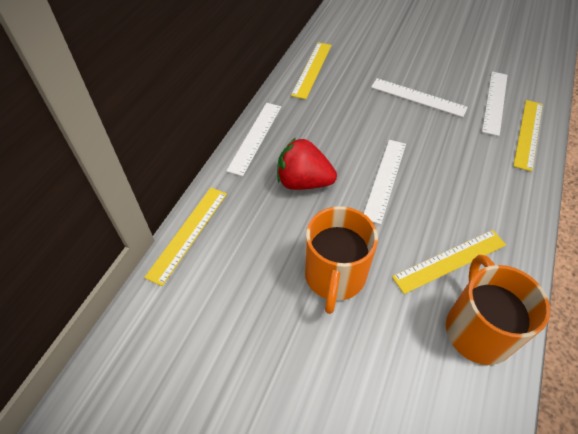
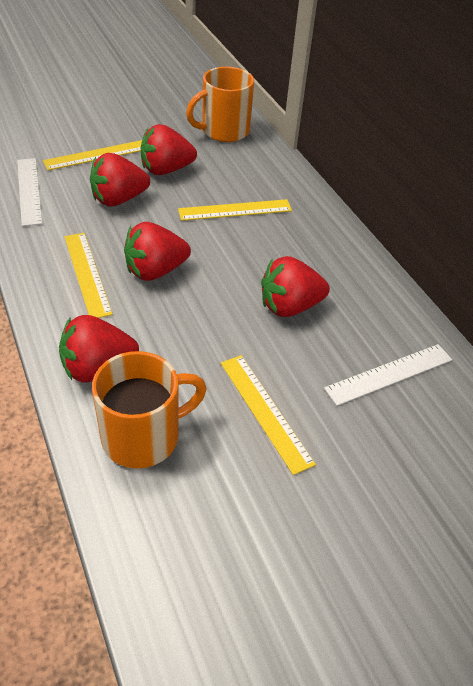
red strawberry: 1 -> 5
white ruler: 4 -> 2

